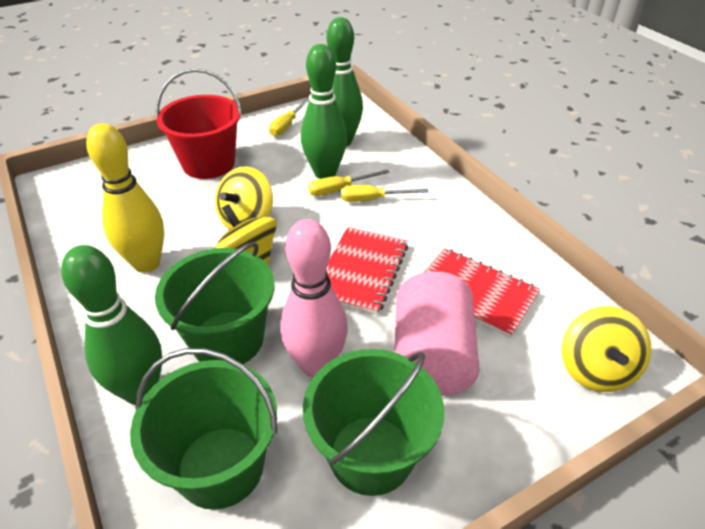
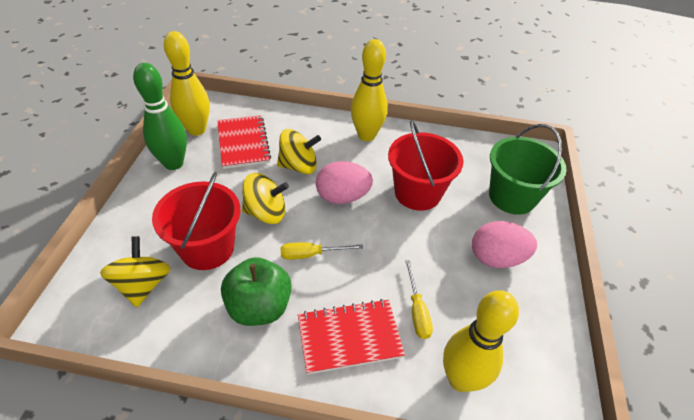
green apple: 0 -> 1
green bowling pin: 3 -> 1
green bucket: 3 -> 1
pink bowling pin: 1 -> 0
pink cylinder: 1 -> 0
pink egg: 0 -> 2
red bucket: 1 -> 2
yellow bowling pin: 1 -> 3
yellow screwdriver: 3 -> 2

